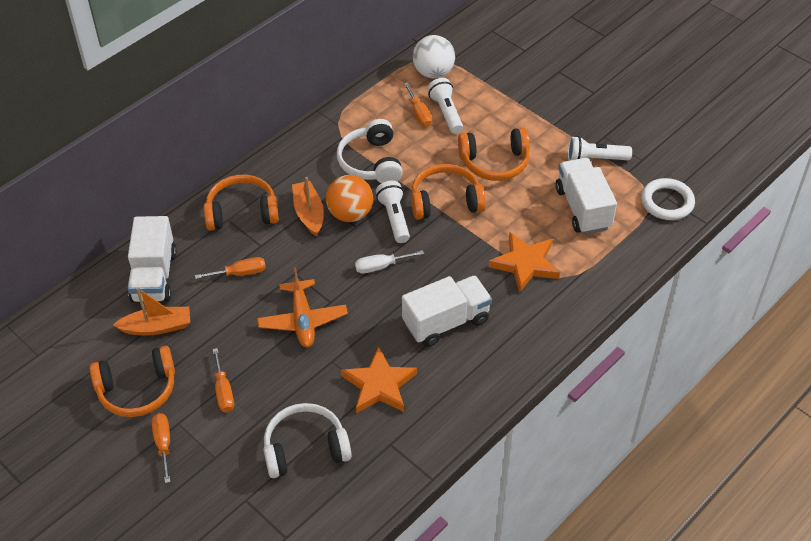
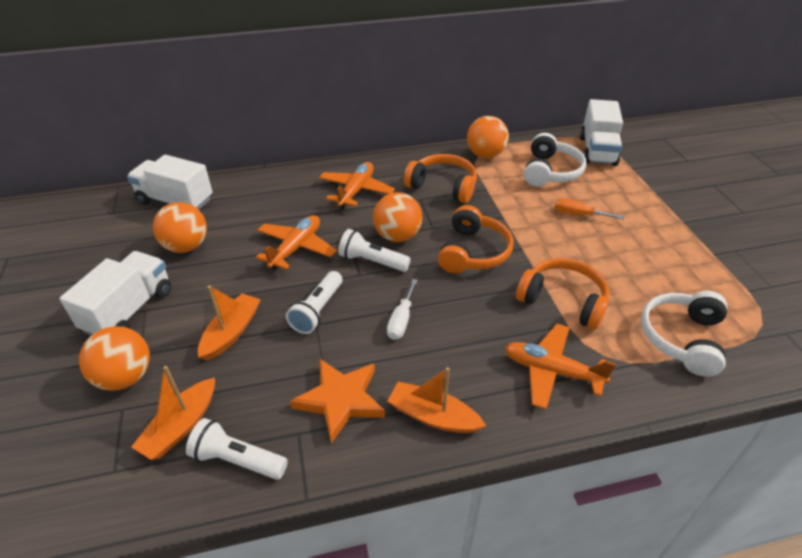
orange ball: 1 -> 4
orange boat: 2 -> 3
orange headphones: 4 -> 3
orange plane: 1 -> 3
orange screwdriver: 4 -> 1
orange star: 2 -> 1
white ball: 1 -> 0
white ring: 1 -> 0

